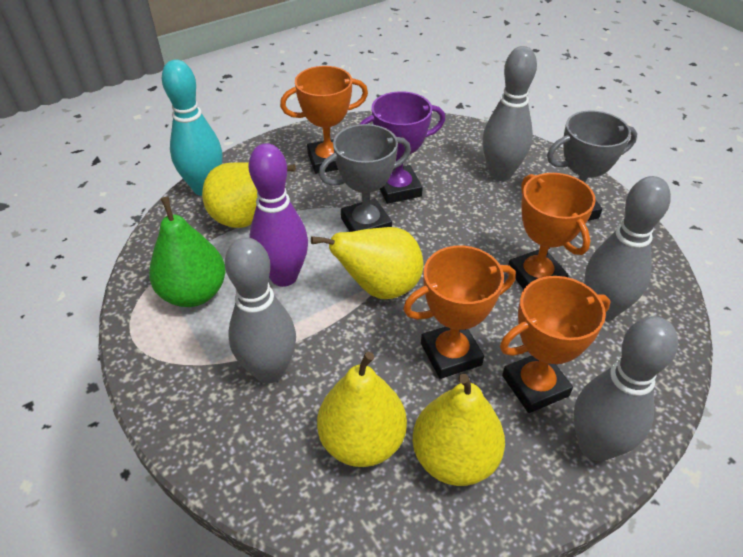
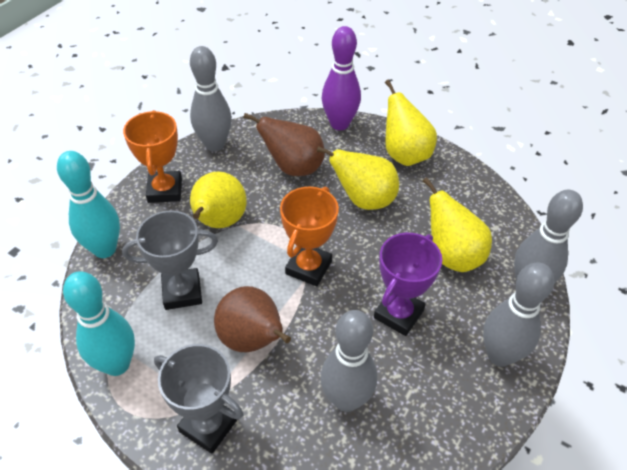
brown pear: 0 -> 2
green pear: 1 -> 0
orange trophy: 4 -> 2
turquoise bowling pin: 1 -> 2

